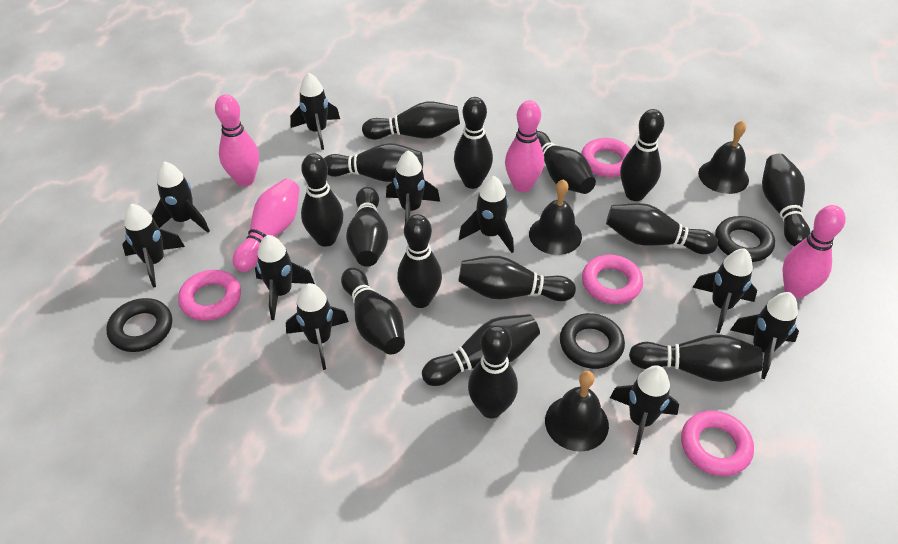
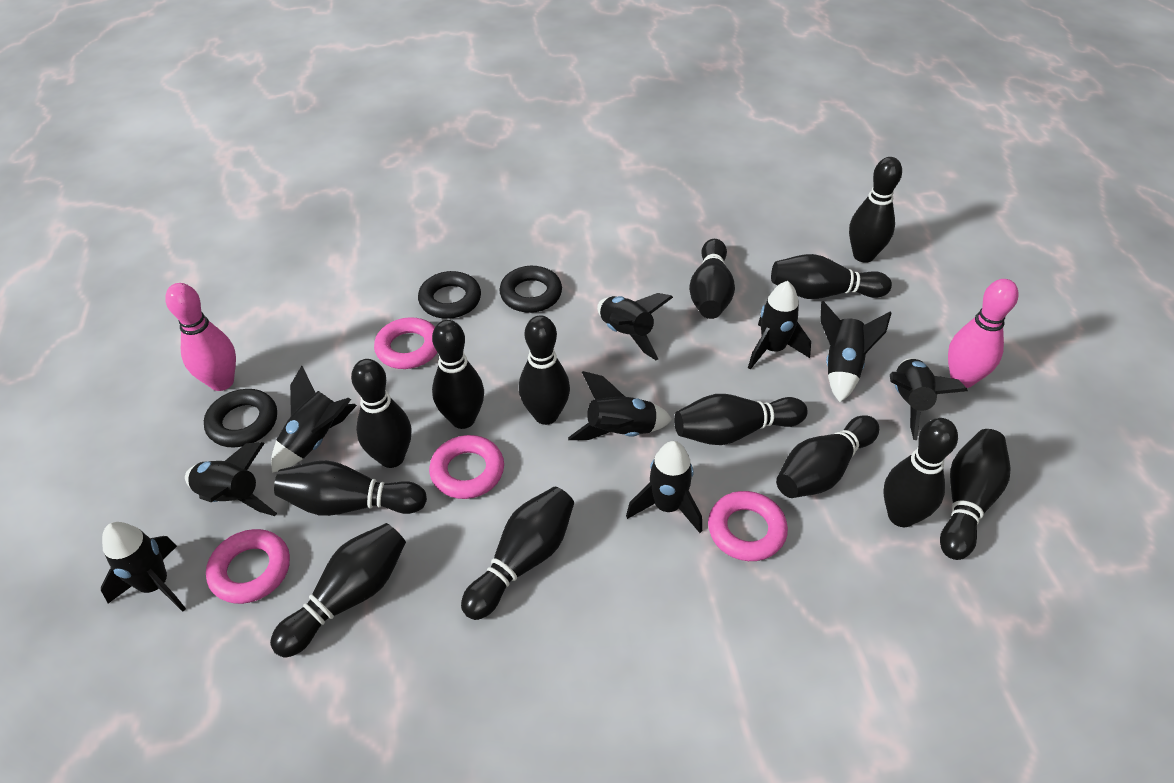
black bell: 3 -> 0
black bowling pin: 15 -> 13
black rocket: 10 -> 9
pink bowling pin: 4 -> 2

